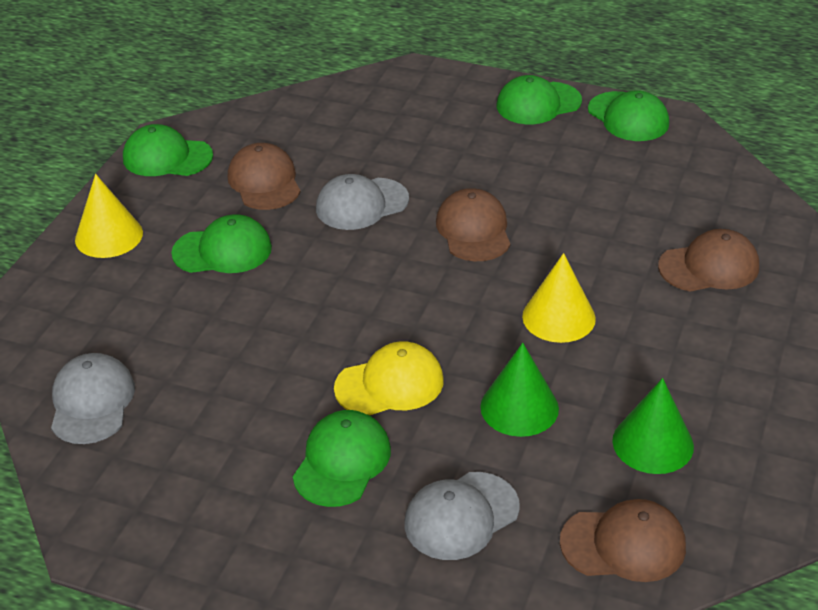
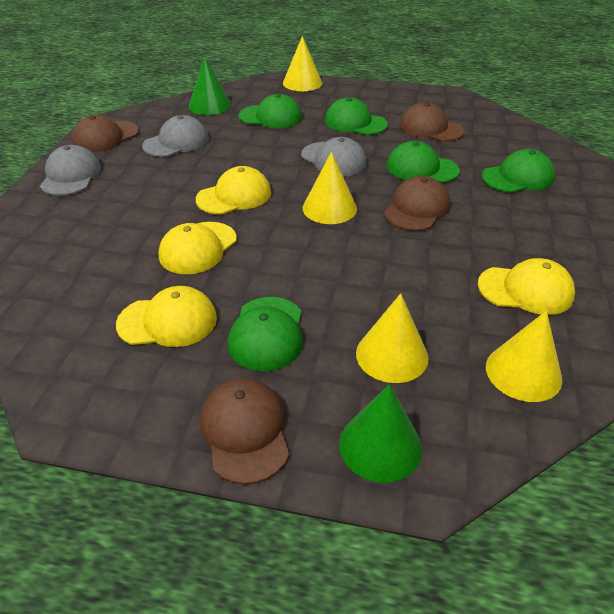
yellow cap: 1 -> 4
yellow cone: 2 -> 4

